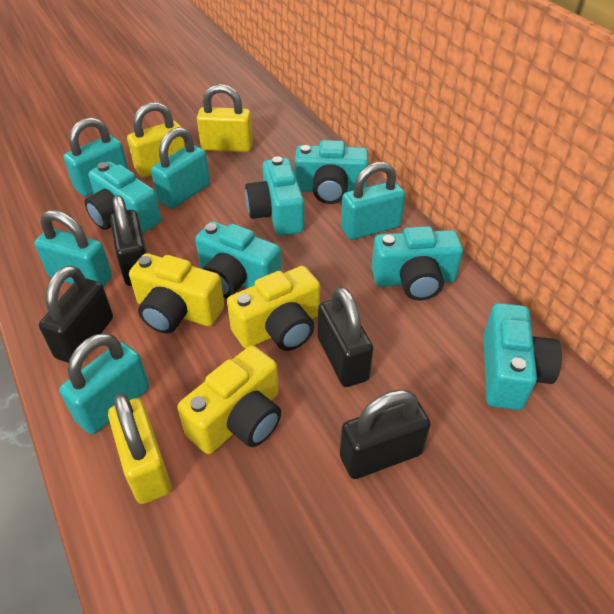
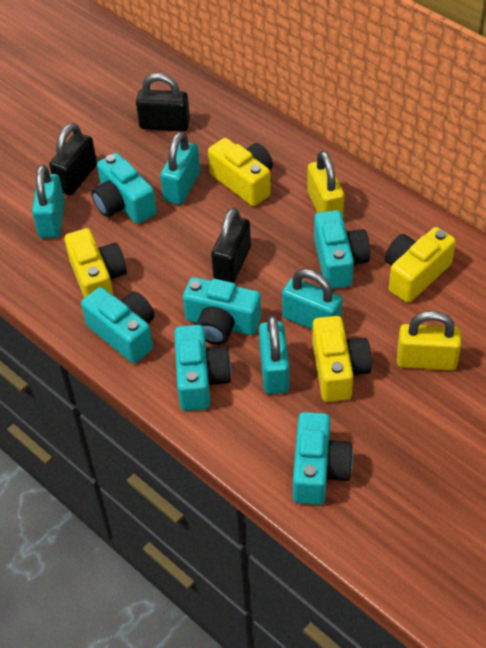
black padlock: 4 -> 3
turquoise padlock: 5 -> 4
yellow camera: 3 -> 4
yellow padlock: 3 -> 2

